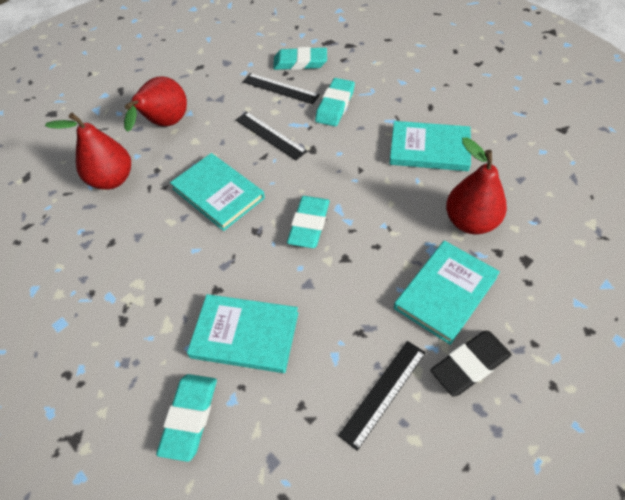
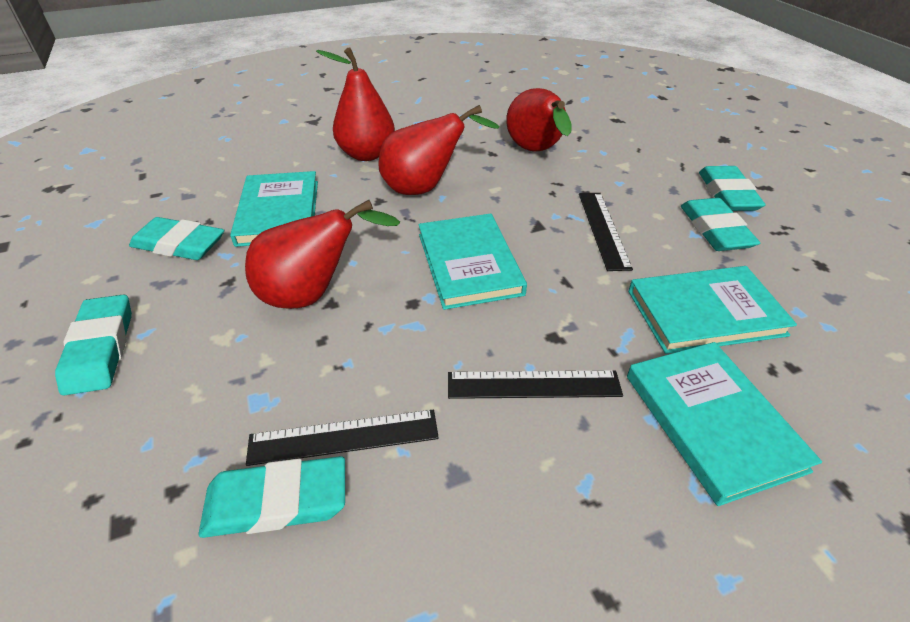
black eraser: 1 -> 0
red pear: 3 -> 4
turquoise eraser: 4 -> 5

